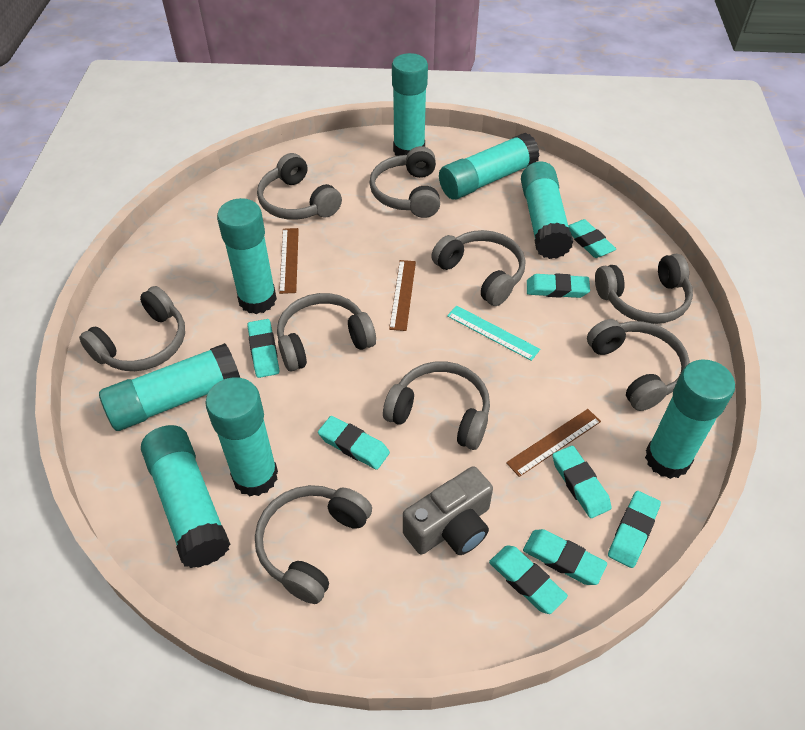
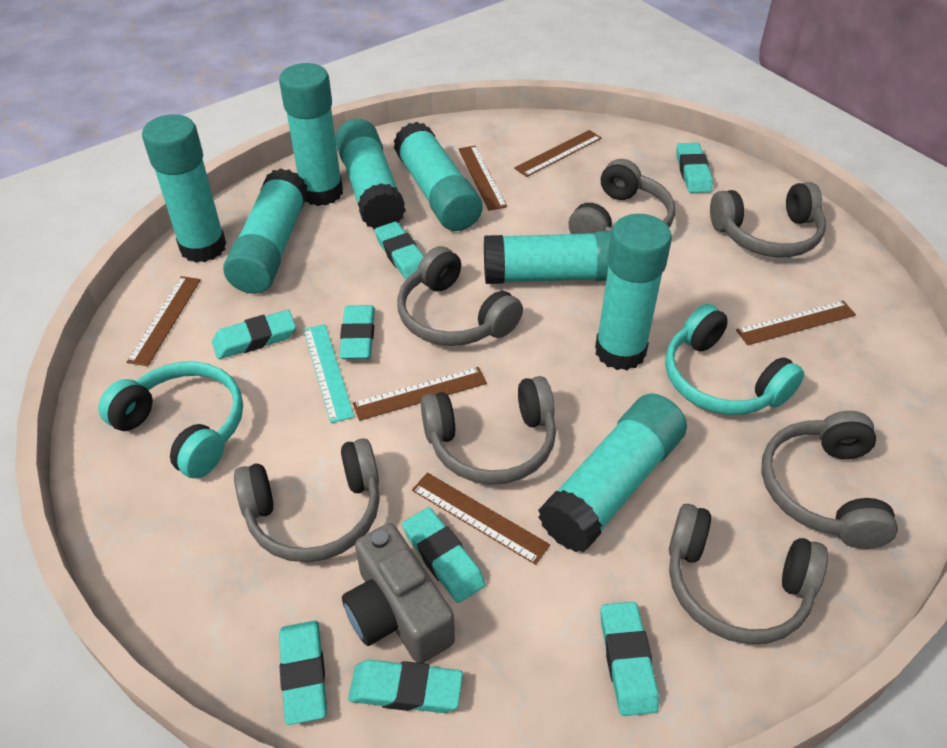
brown ruler: 3 -> 6
grey headphones: 9 -> 7
turquoise headphones: 0 -> 2

